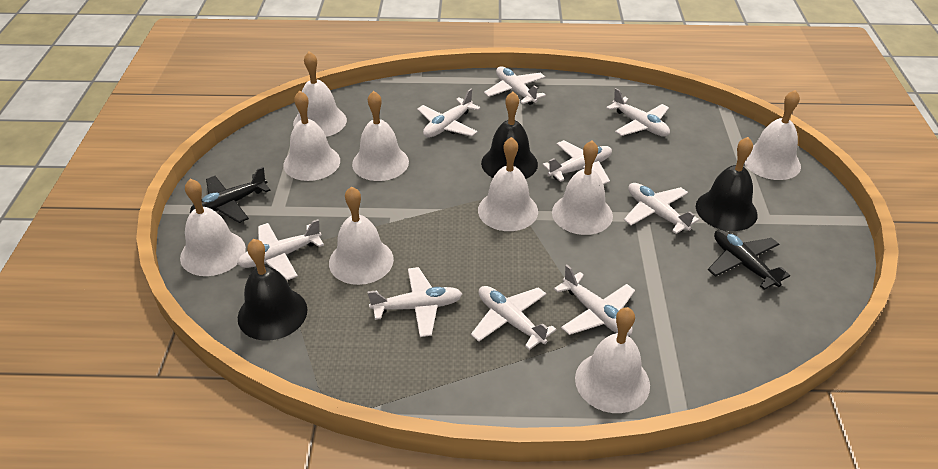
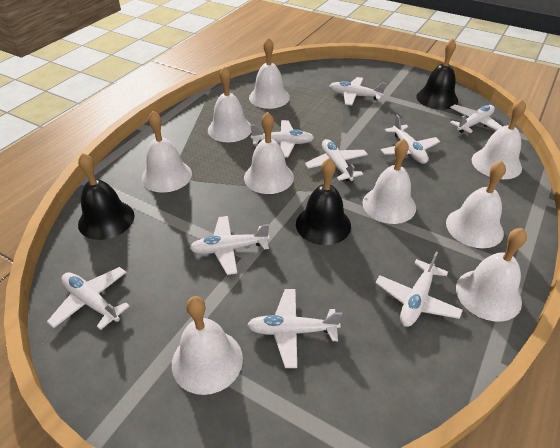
black plane: 2 -> 0

